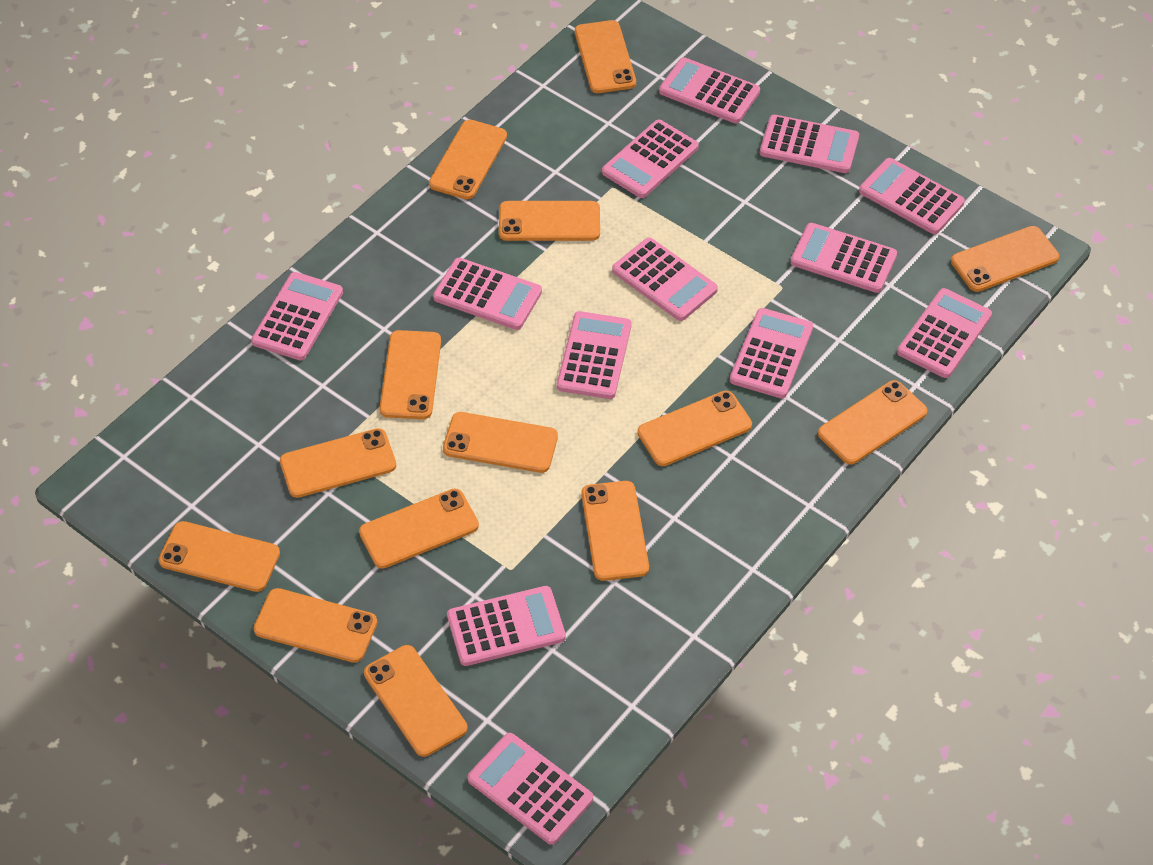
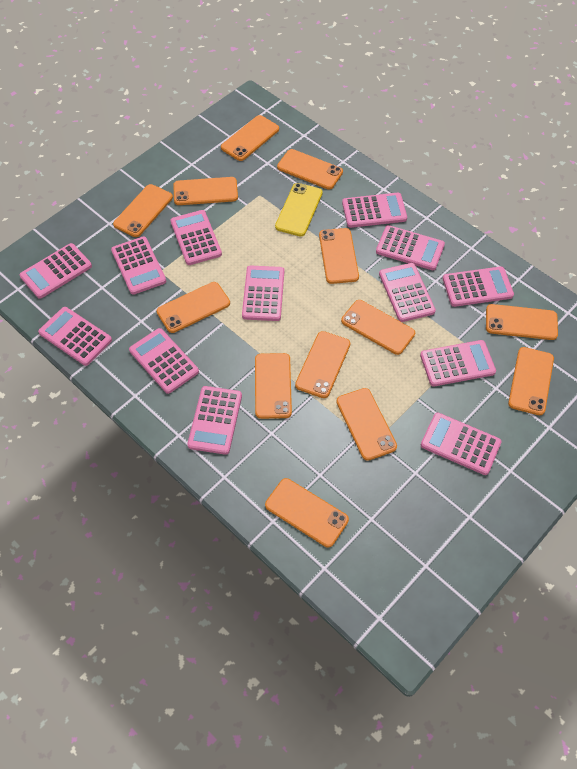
orange phone: 14 -> 13
yellow phone: 0 -> 1

